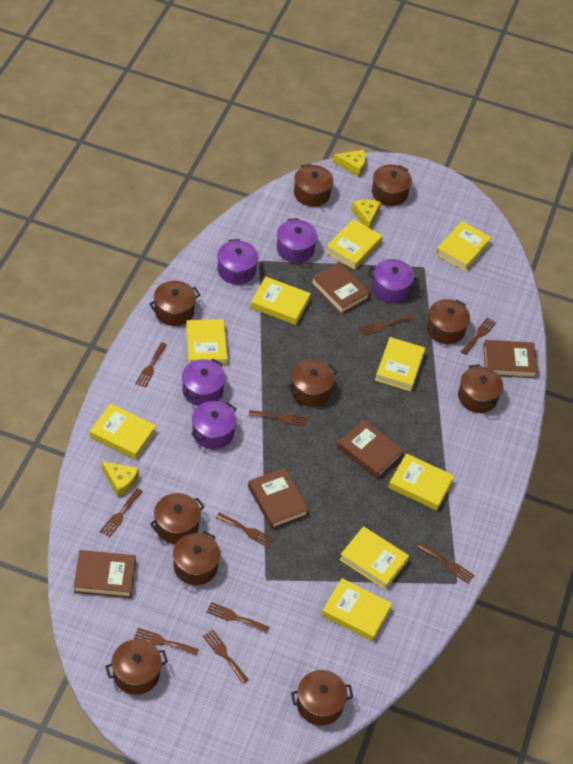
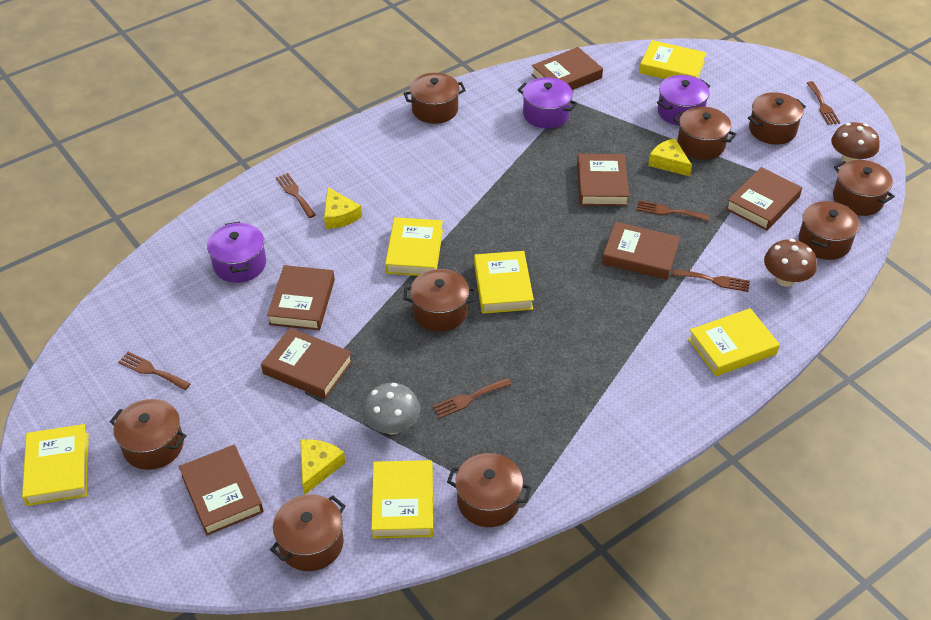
brown book: 5 -> 7
brown fork: 10 -> 6
brown mushroom: 0 -> 2
brown pot: 10 -> 9
grey mushroom: 0 -> 1
purple pot: 5 -> 3
yellow book: 9 -> 6

